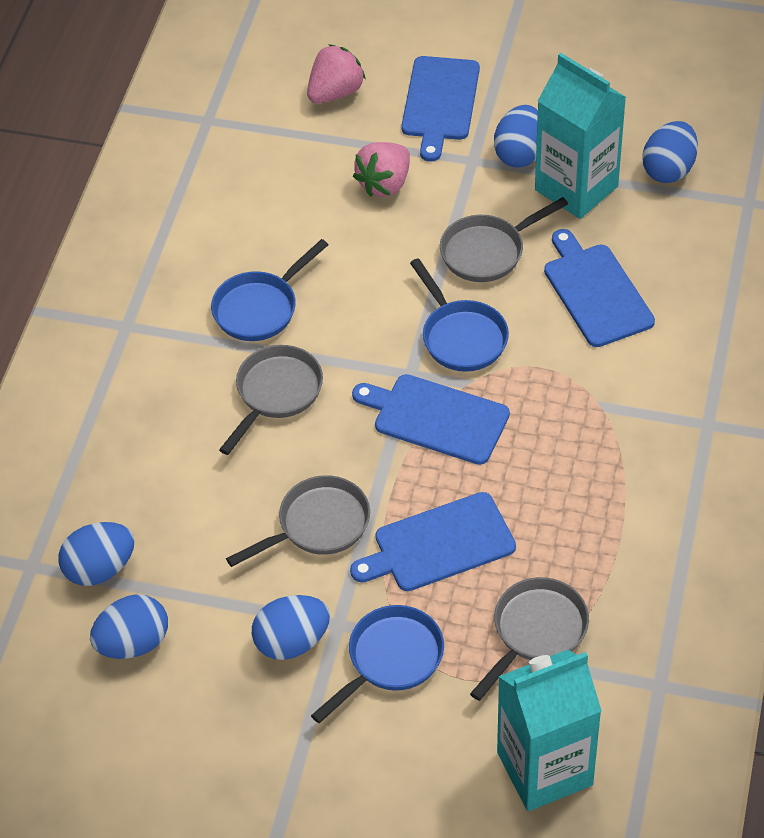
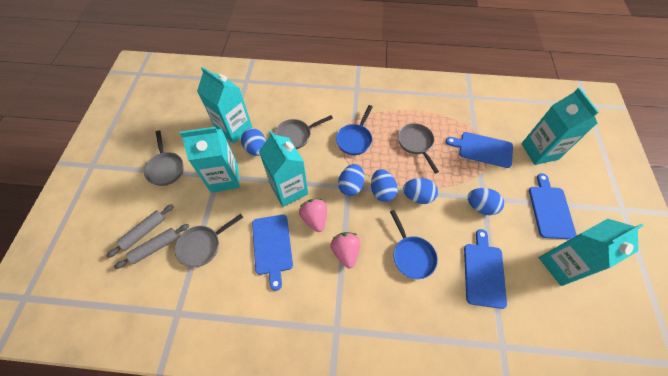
blue pan: 3 -> 2
grey rolling pin: 0 -> 2
turquoise carton: 2 -> 5

